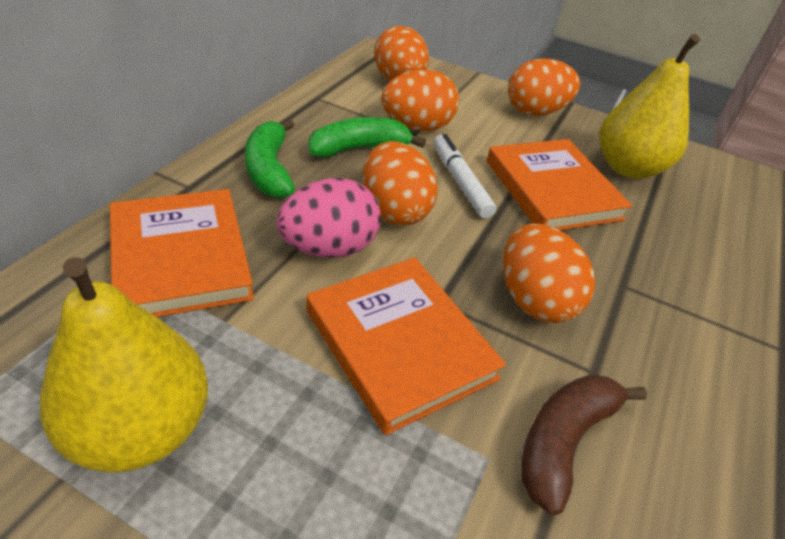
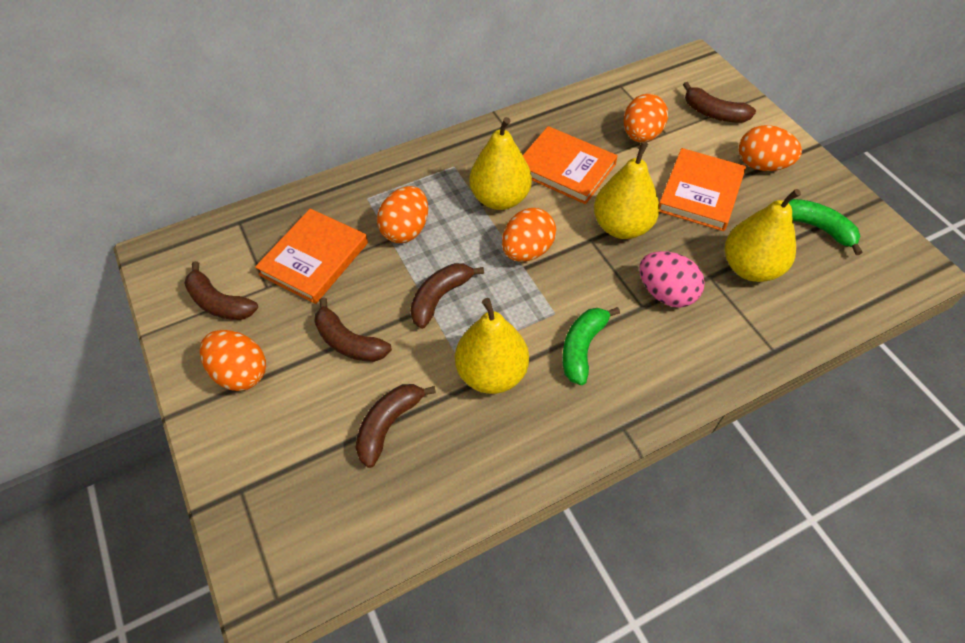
brown banana: 1 -> 5
white marker: 1 -> 0
yellow pear: 2 -> 4

